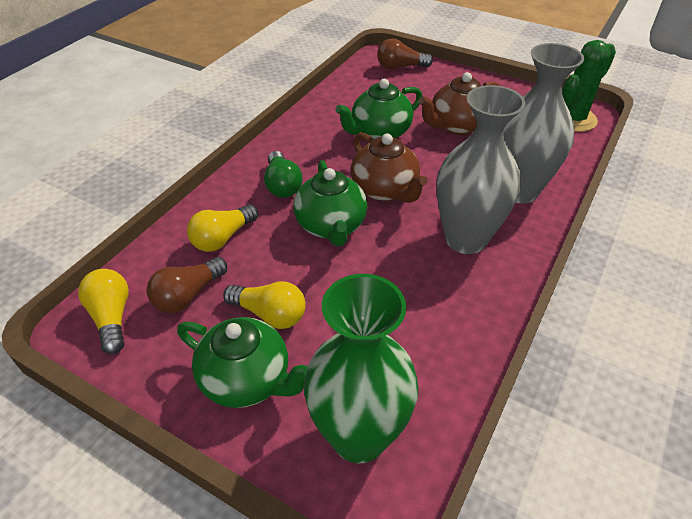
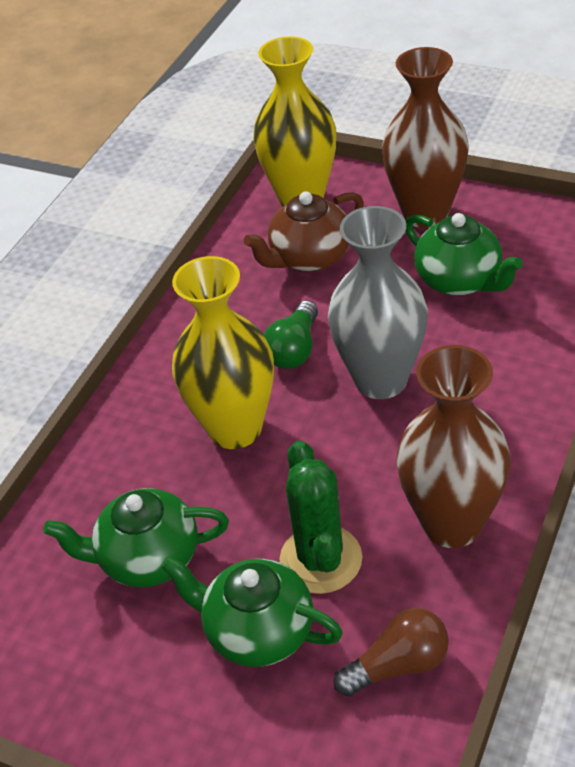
brown light bulb: 2 -> 1
brown teapot: 2 -> 1
brown vase: 0 -> 2
green vase: 1 -> 0
grey vase: 2 -> 1
yellow light bulb: 3 -> 0
yellow vase: 0 -> 2

